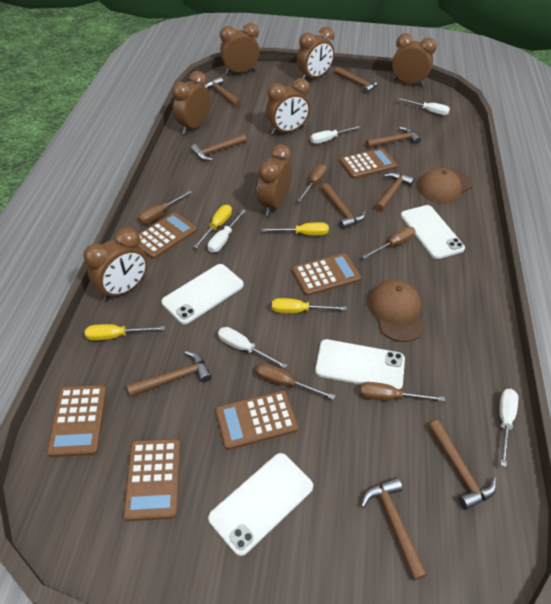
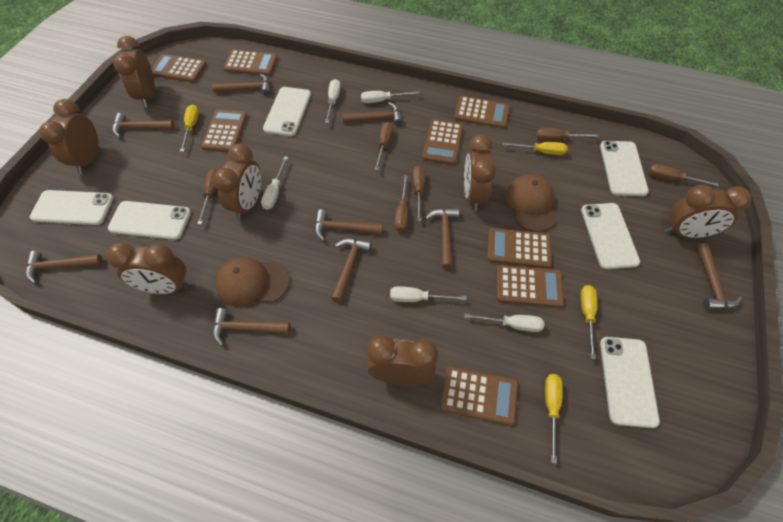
brown calculator: 6 -> 8
brown screwdriver: 5 -> 6
white phone: 4 -> 6

